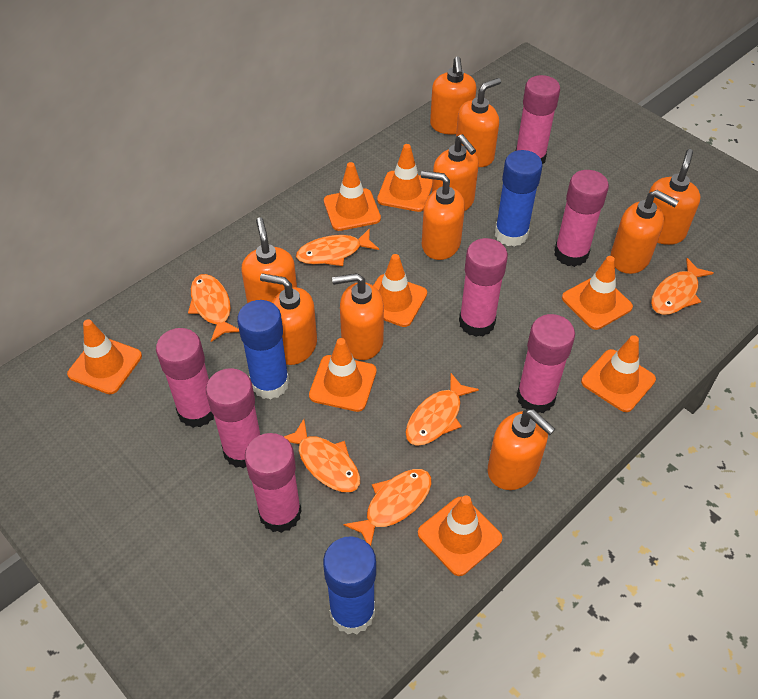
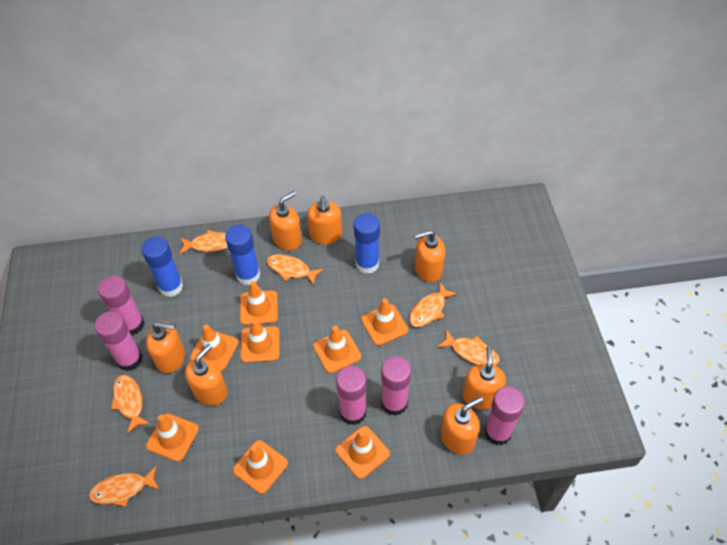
orange soap dispenser: 10 -> 7
pink glue stick: 7 -> 5

